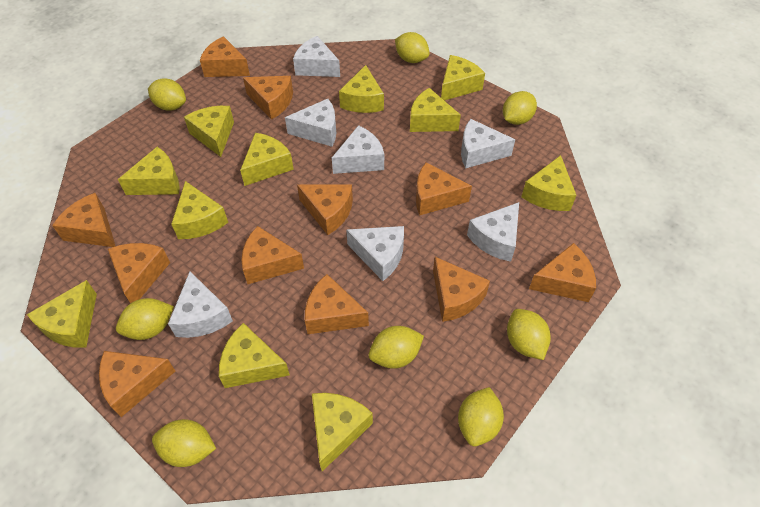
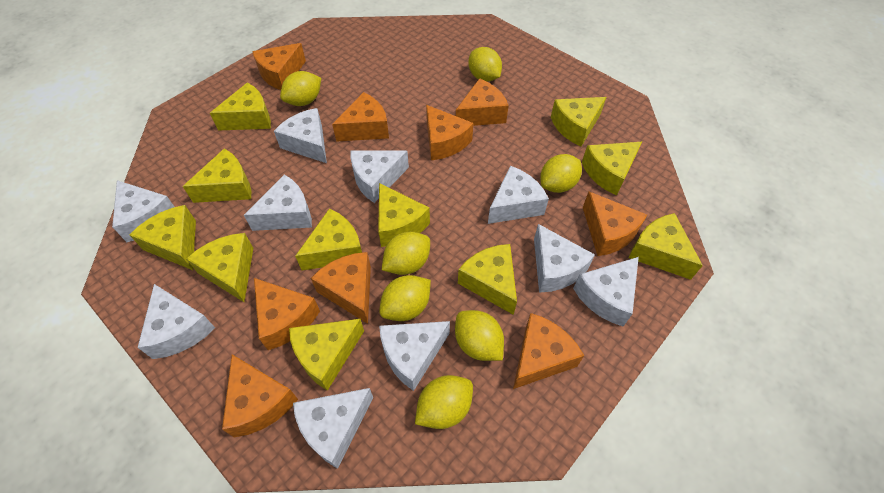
orange cheese: 11 -> 9
white cheese: 7 -> 10
yellow lemon: 8 -> 7

